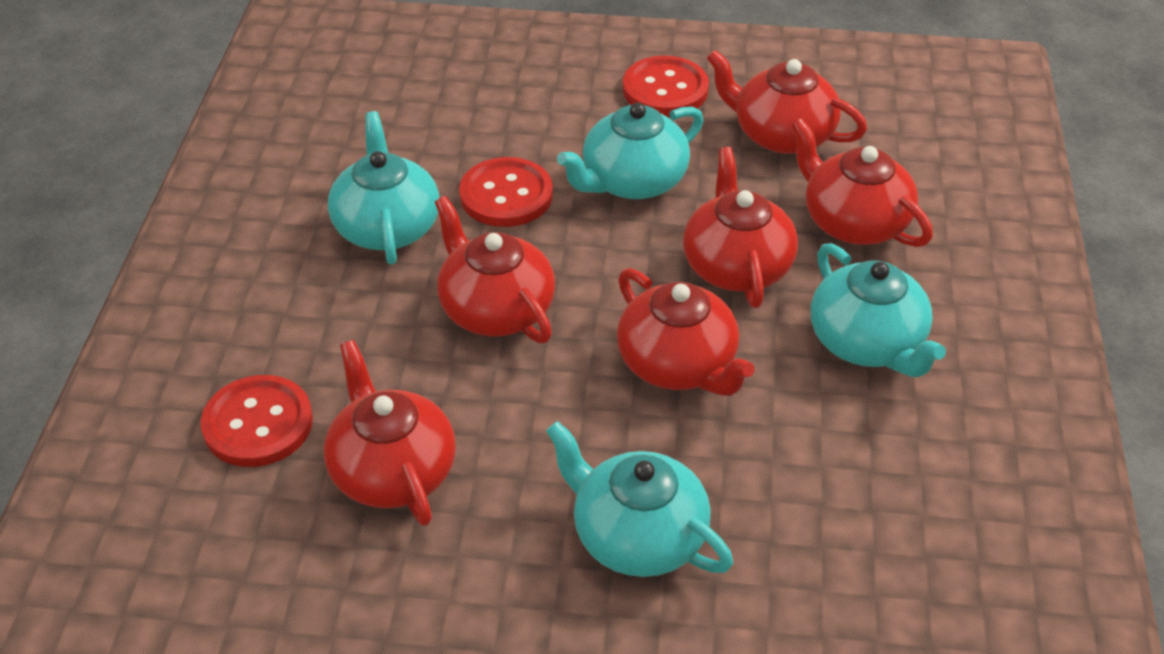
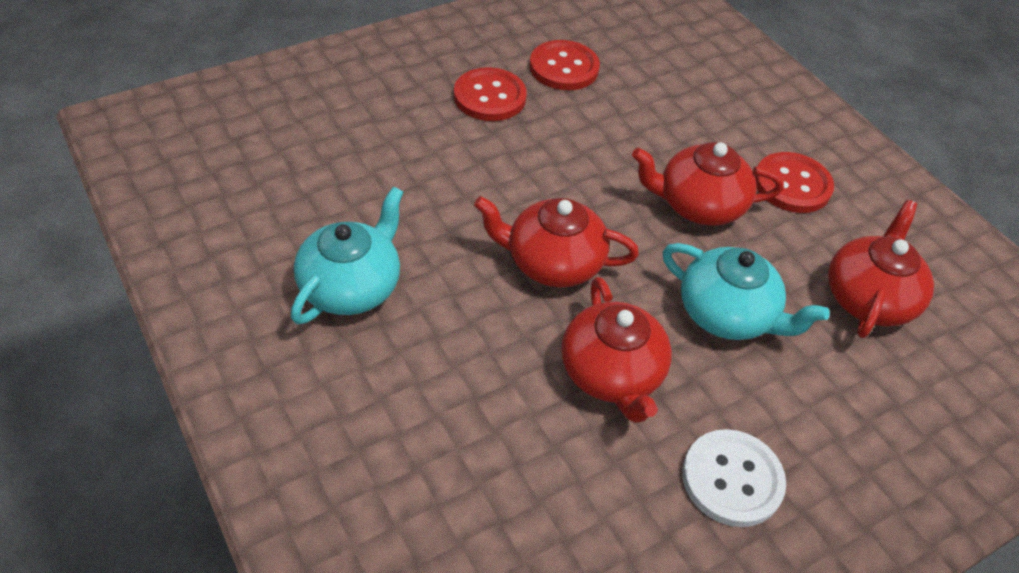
red teapot: 6 -> 4
turquoise teapot: 4 -> 2
white button: 0 -> 1

